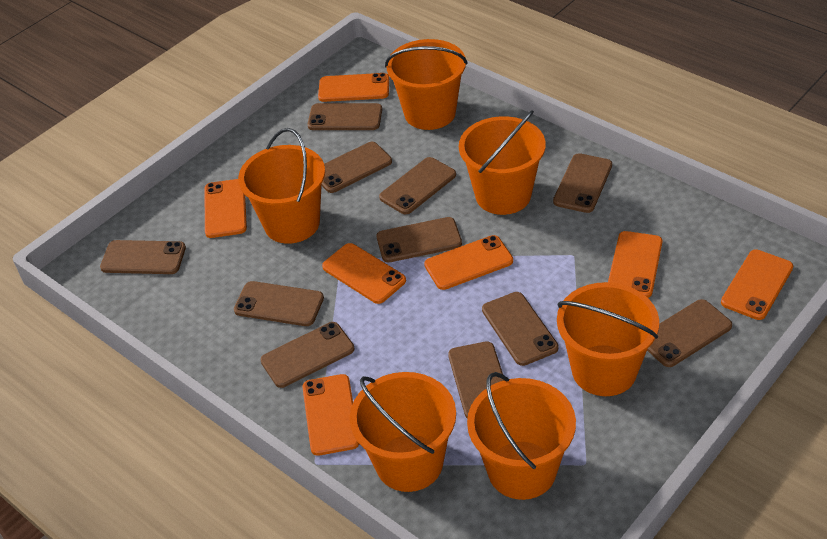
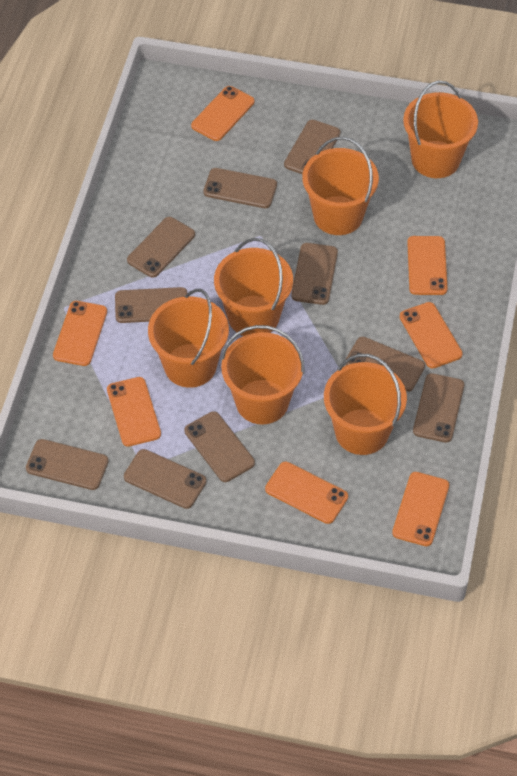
brown phone: 11 -> 10

